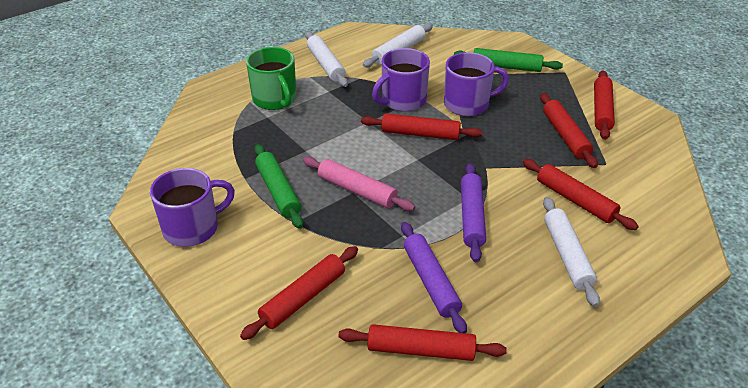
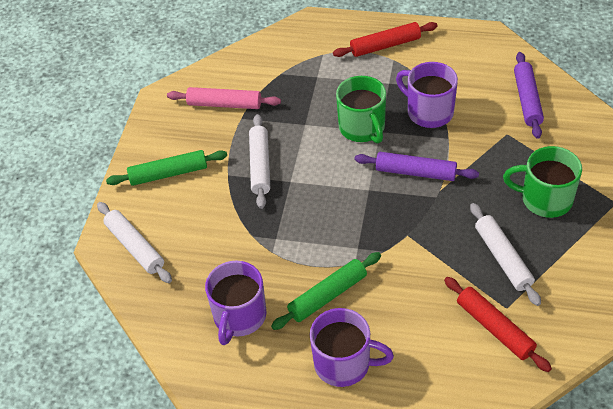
green mug: 1 -> 2
red rolling pin: 6 -> 2

